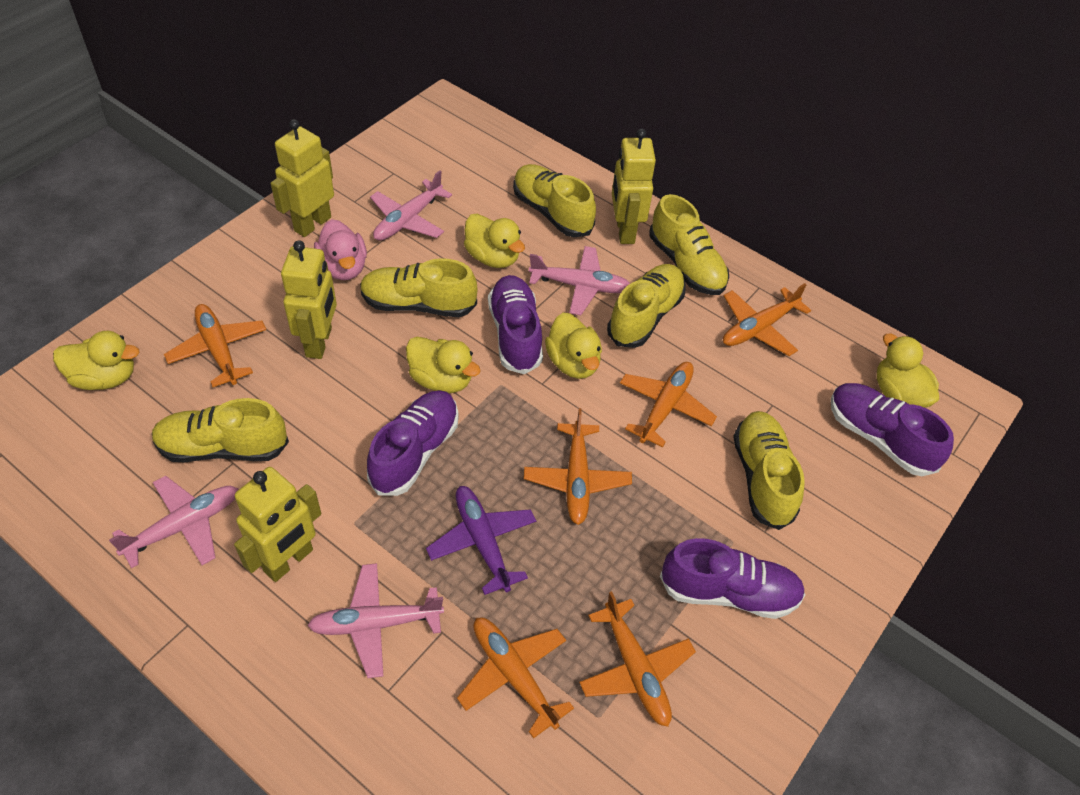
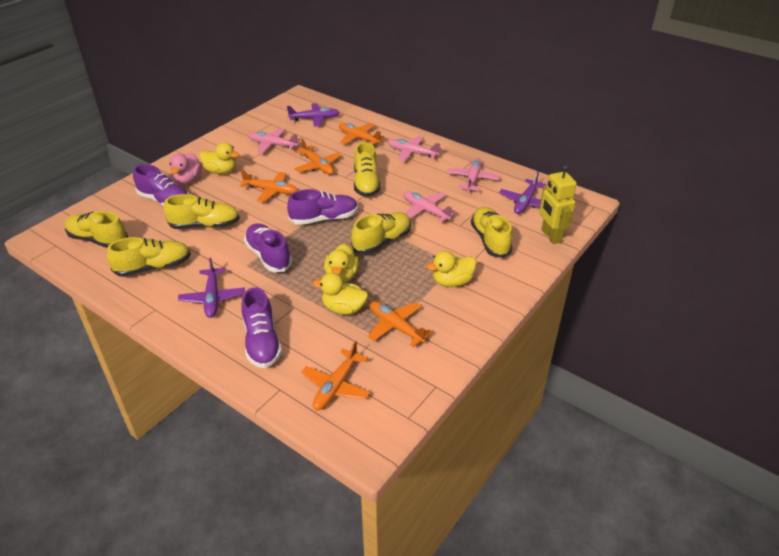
orange plane: 6 -> 5
purple plane: 1 -> 3
yellow duck: 5 -> 4
yellow robot: 4 -> 1

